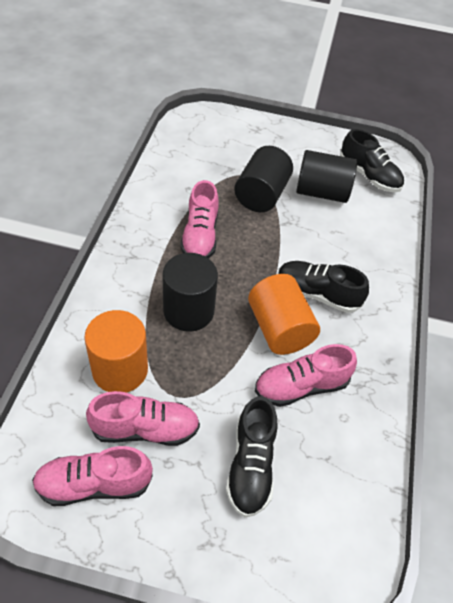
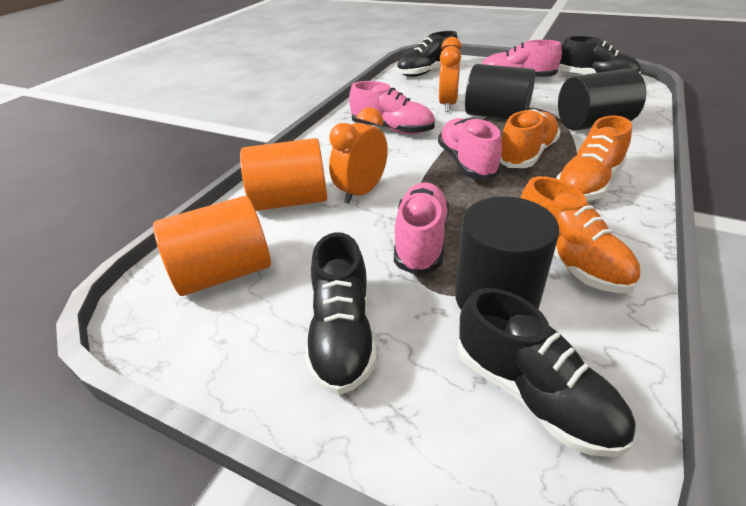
black shoe: 3 -> 4
orange clock: 0 -> 2
orange shoe: 0 -> 3

